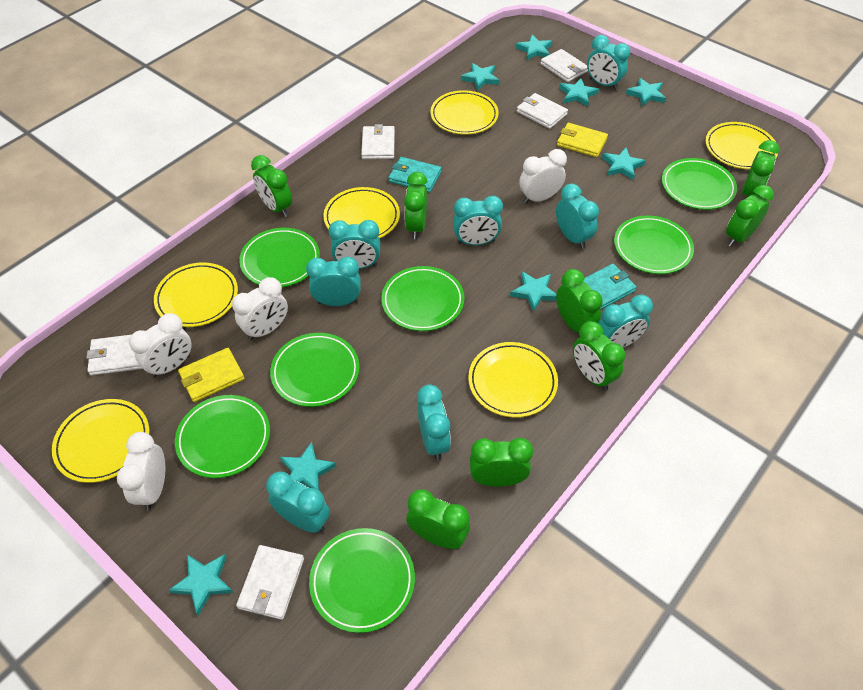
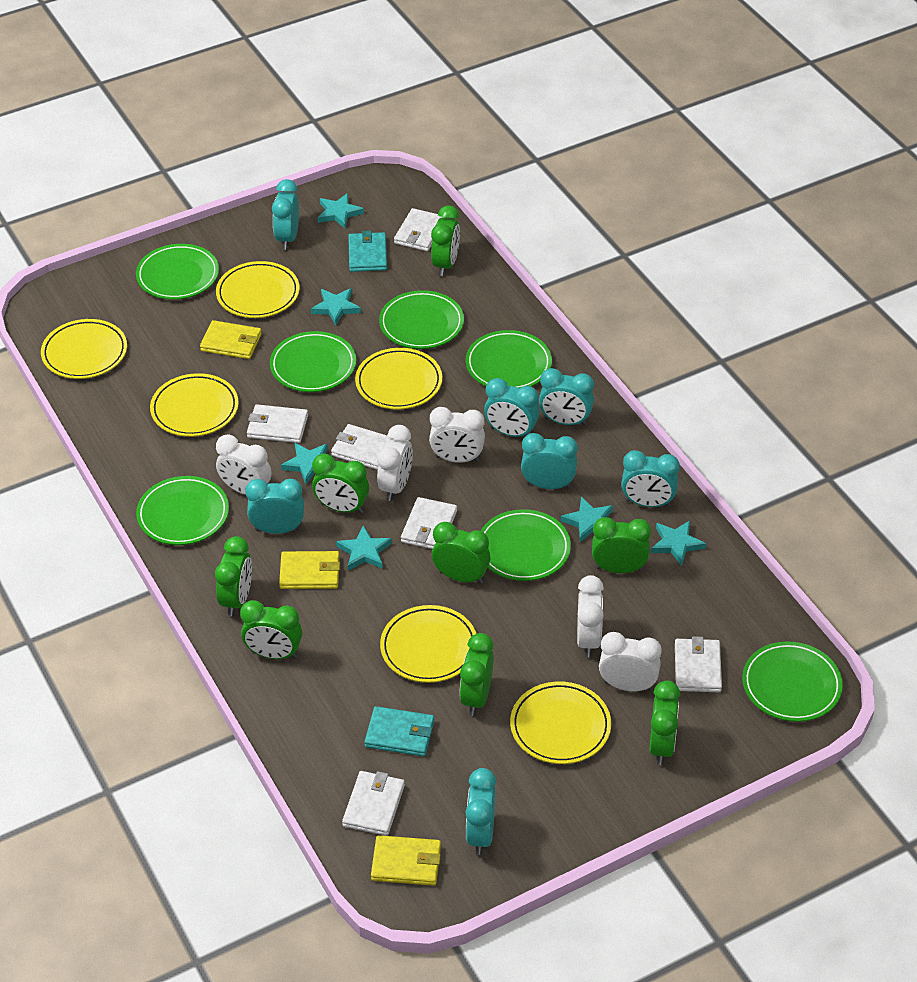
turquoise clock: 8 -> 7
turquoise star: 8 -> 6
white clock: 4 -> 5
white wallet: 5 -> 6
yellow wallet: 2 -> 3

